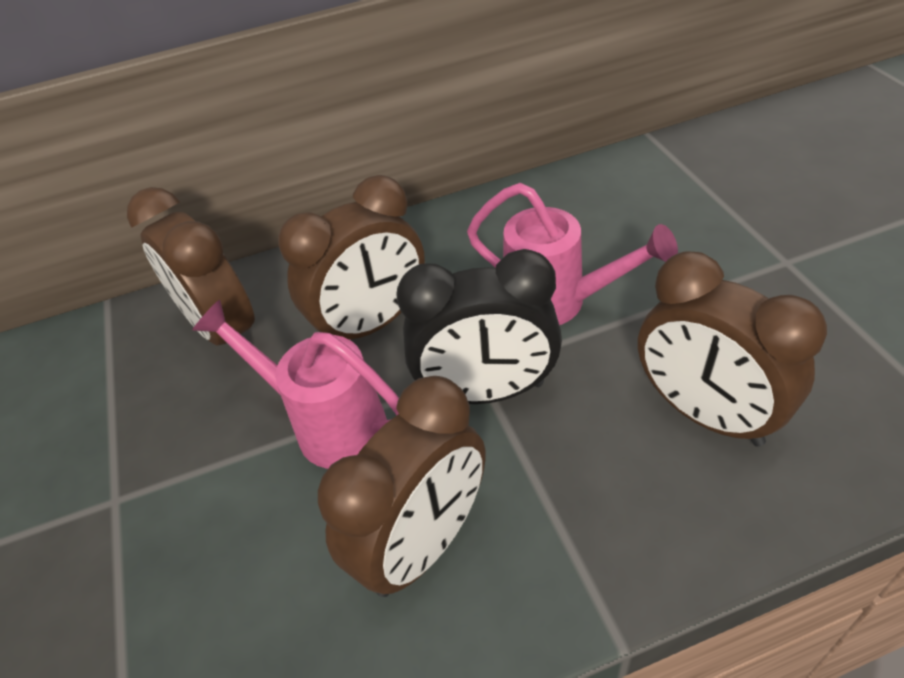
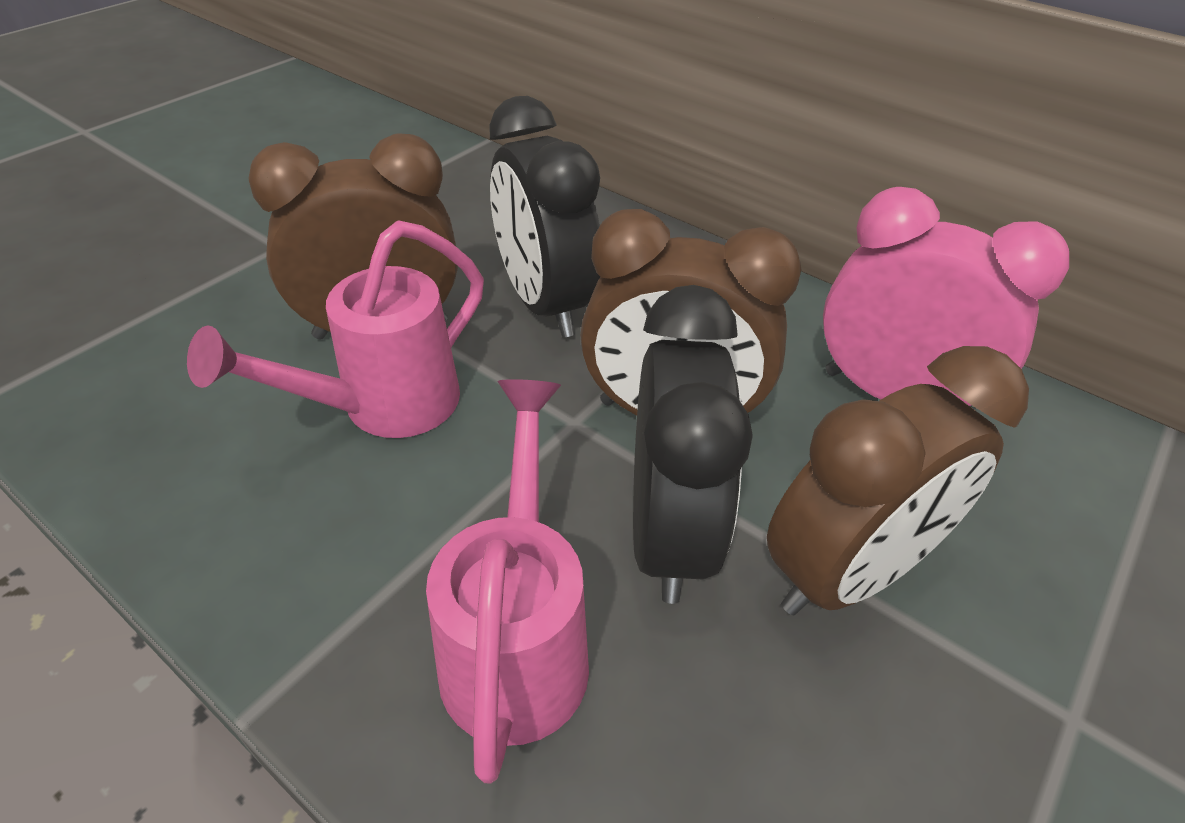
black clock: 1 -> 2
brown clock: 4 -> 3
pink clock: 0 -> 1

